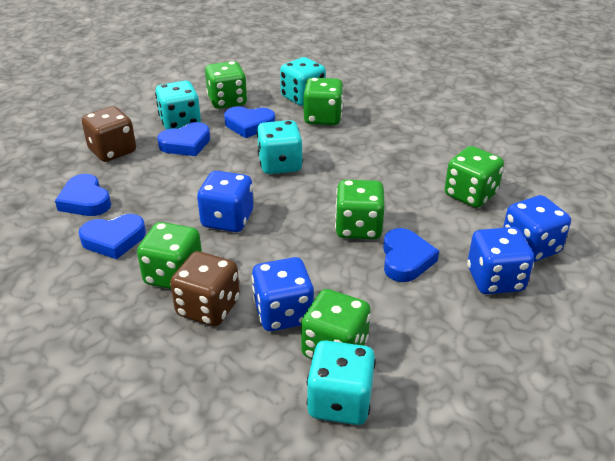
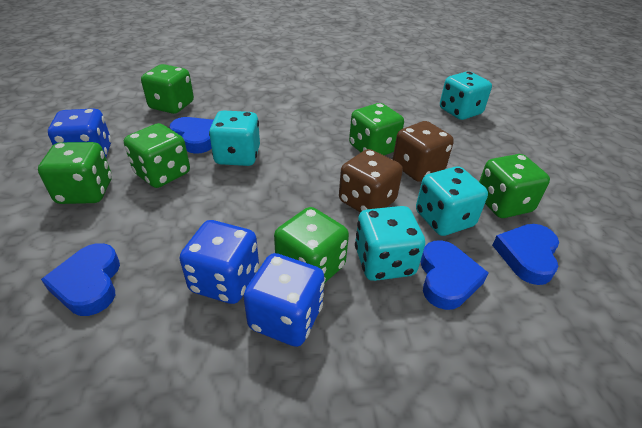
blue dice: 4 -> 3
blue heart: 5 -> 4

